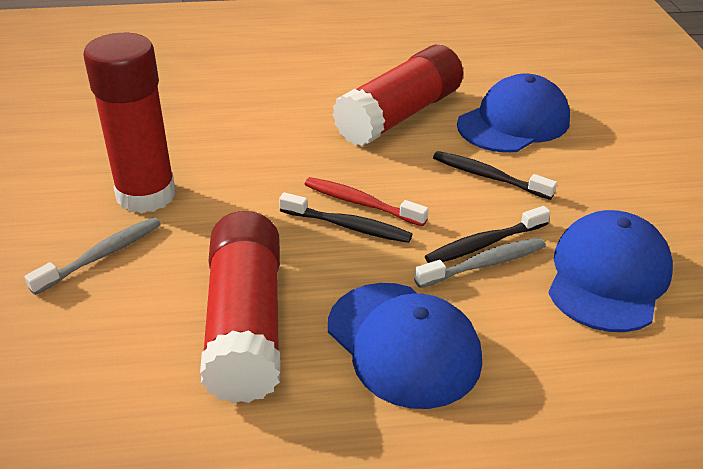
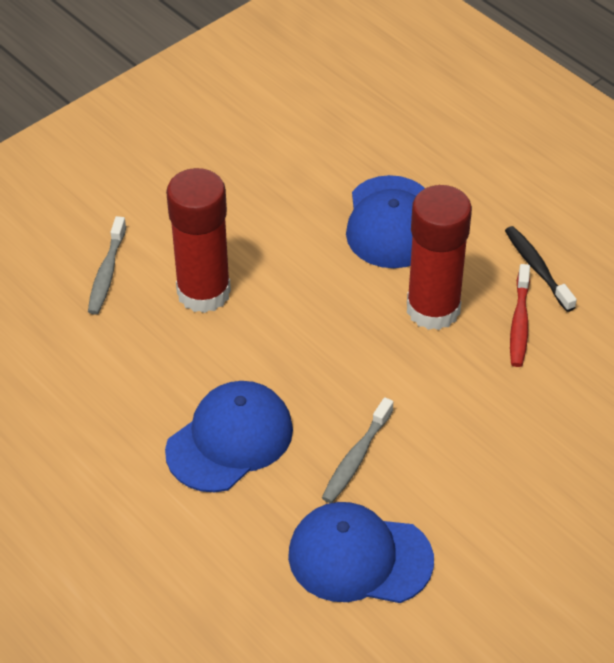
black toothbrush: 3 -> 1
red glue stick: 3 -> 2

